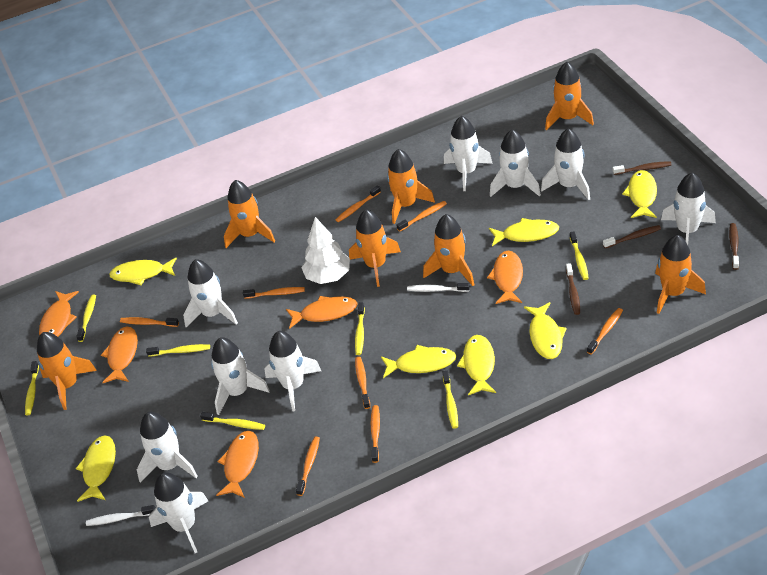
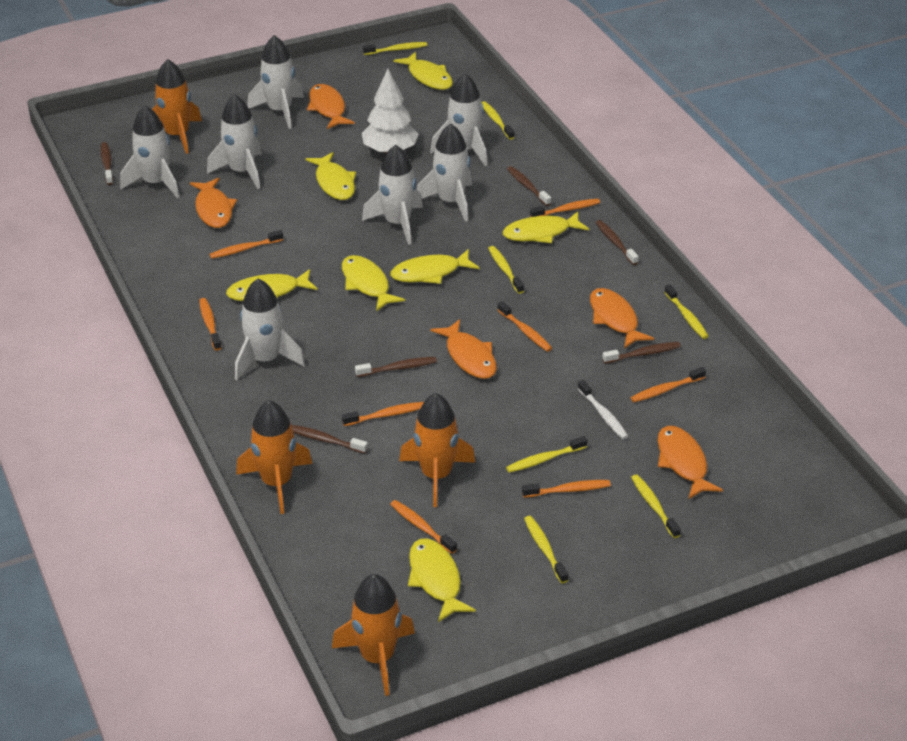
brown toothbrush: 4 -> 6
orange rocket: 7 -> 4
white rocket: 9 -> 7
white toothbrush: 2 -> 1

